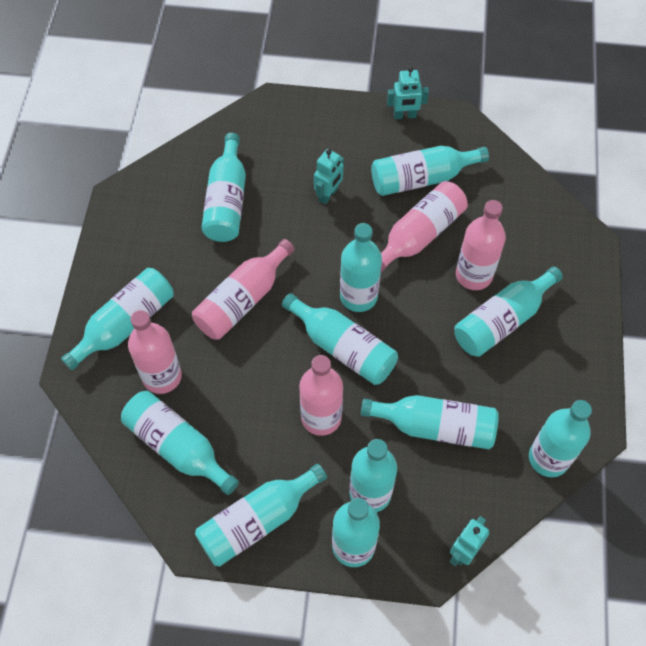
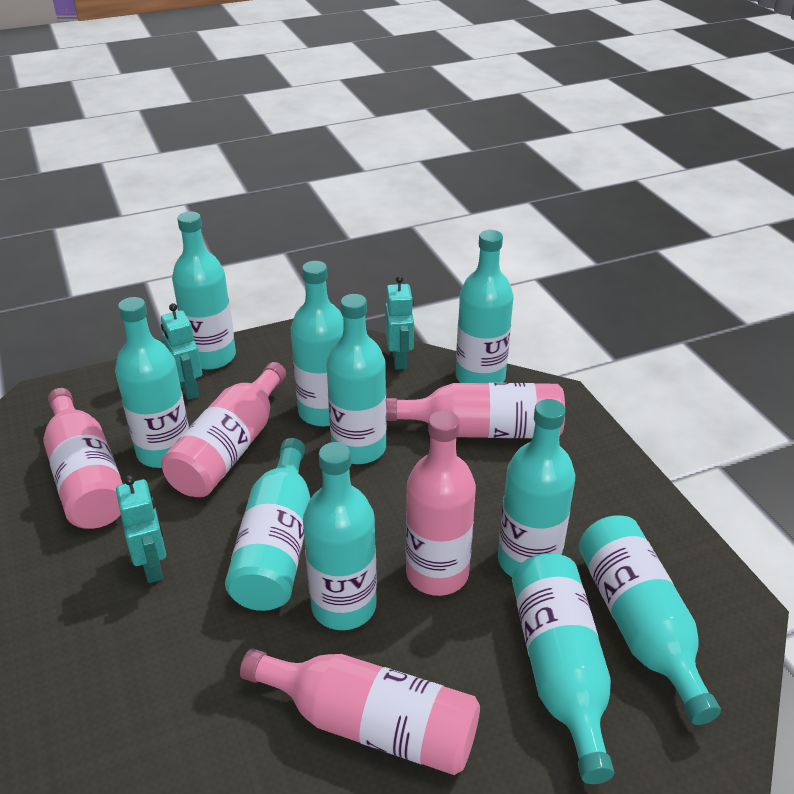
turquoise bottle: 12 -> 10

